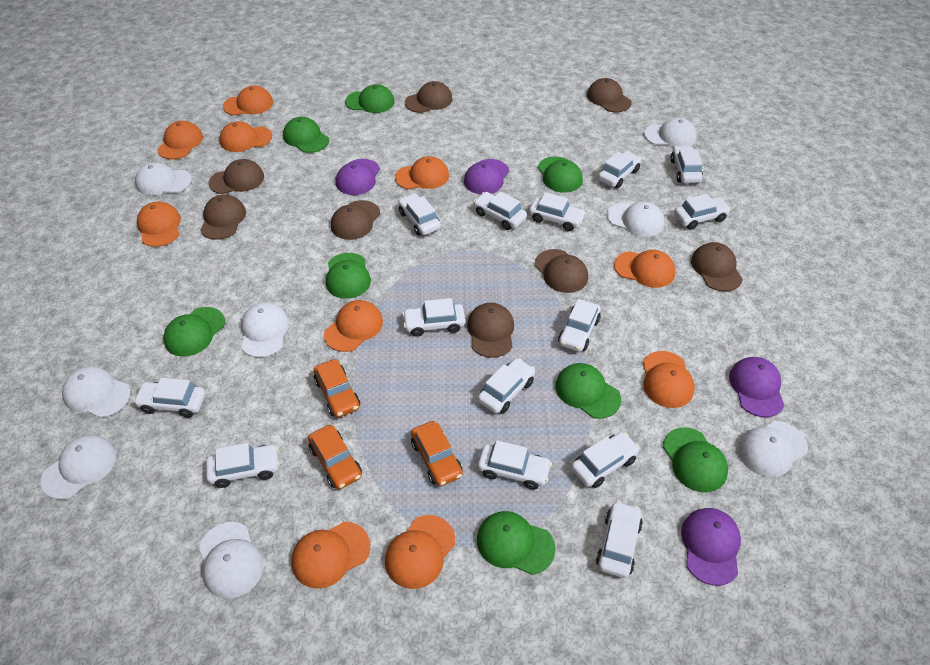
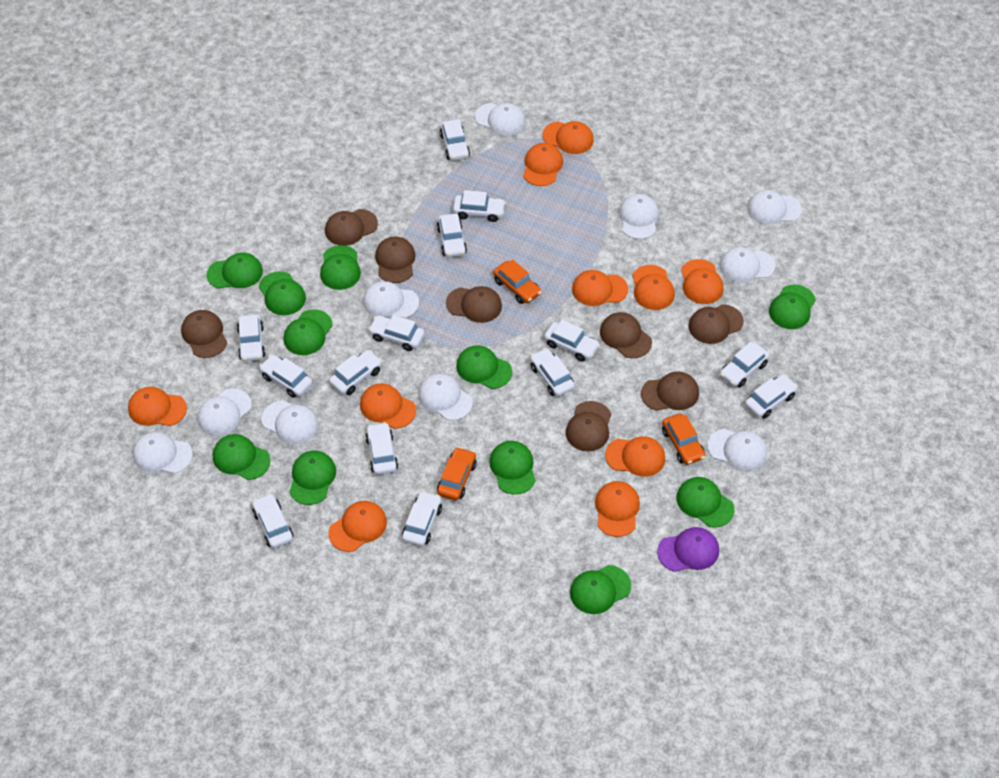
green cap: 8 -> 11
purple cap: 4 -> 1
white cap: 8 -> 10

